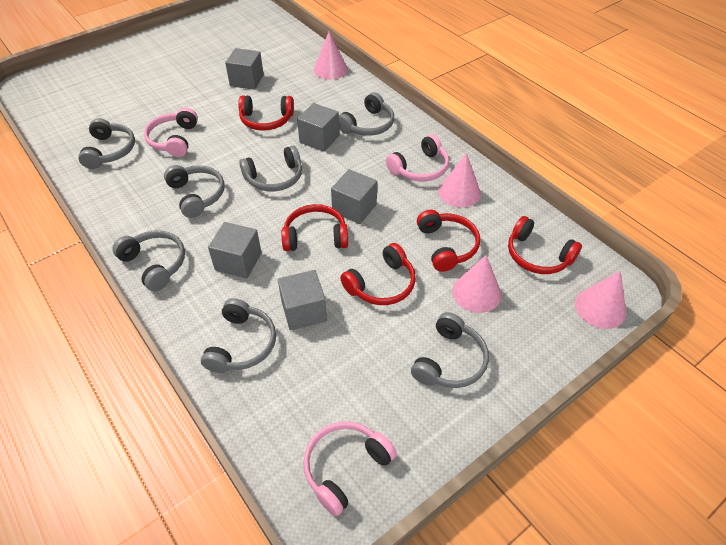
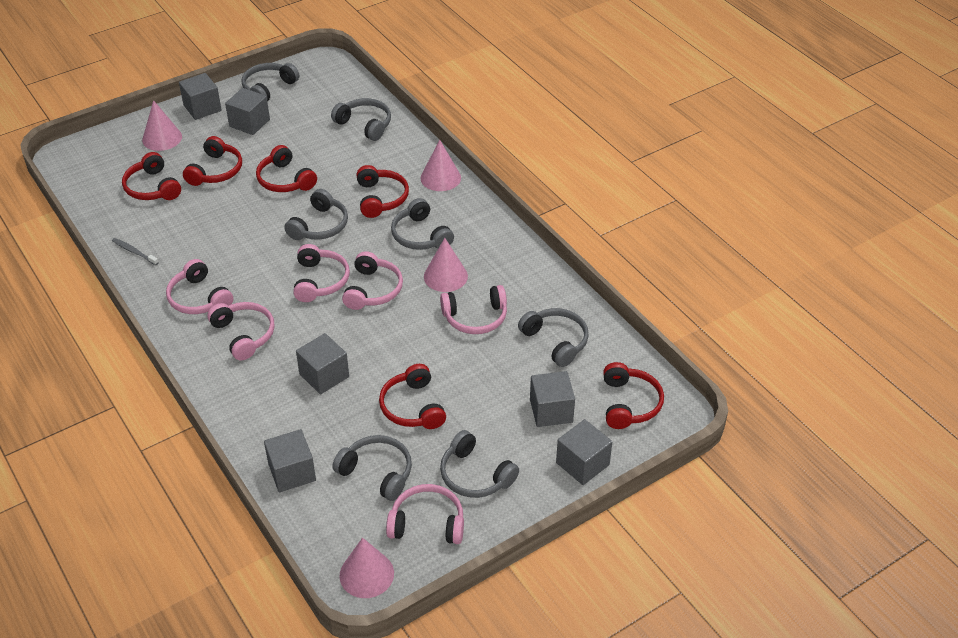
grey cube: 5 -> 6
grey toothbrush: 0 -> 1
pink headphones: 3 -> 6
red headphones: 5 -> 6

